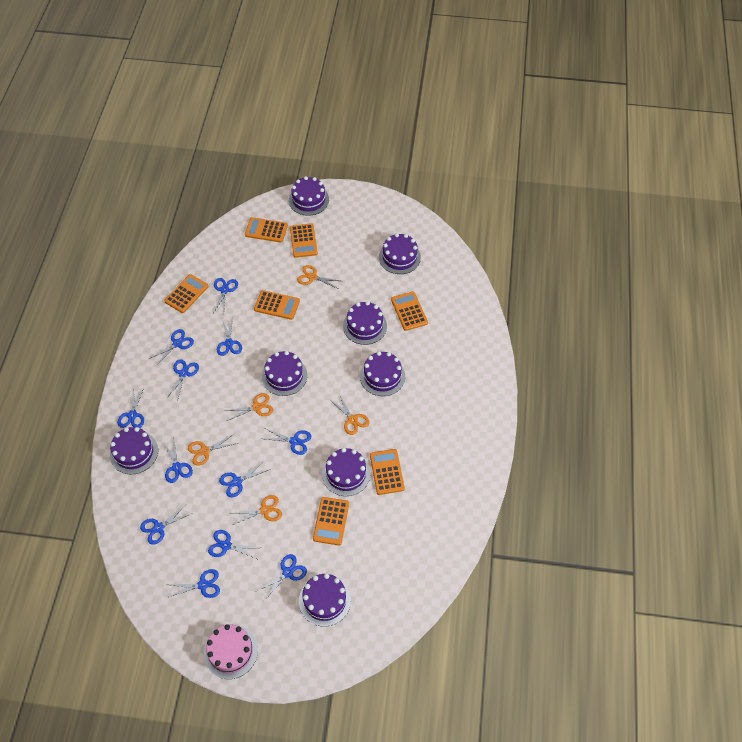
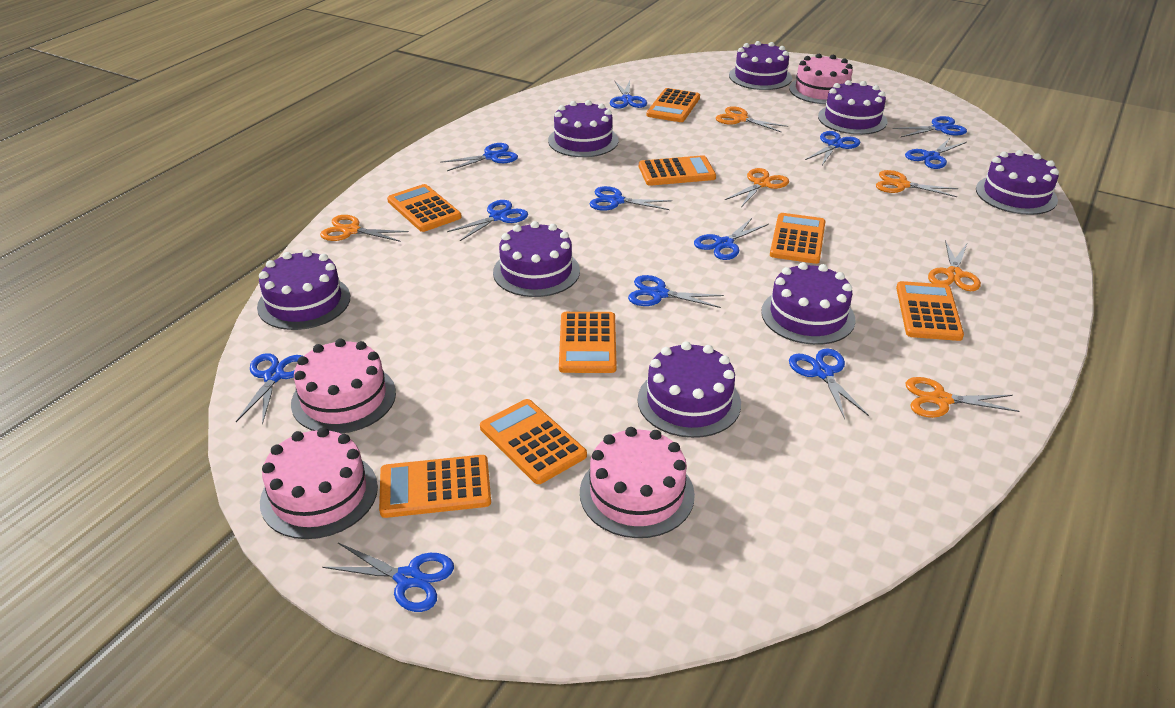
orange calculator: 7 -> 8
orange scissors: 5 -> 6
pink cake: 1 -> 4

